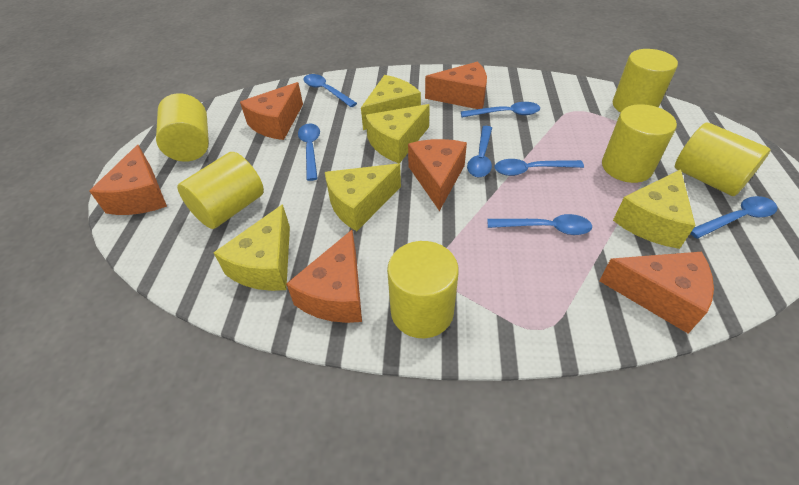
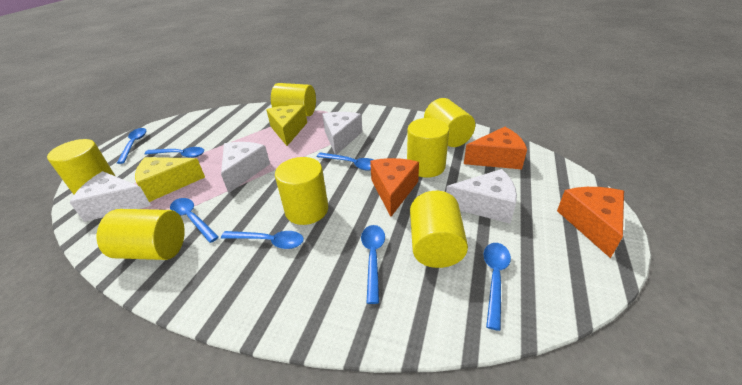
orange cheese: 6 -> 3
white cheese: 0 -> 4
yellow cheese: 5 -> 2
yellow cylinder: 6 -> 7

